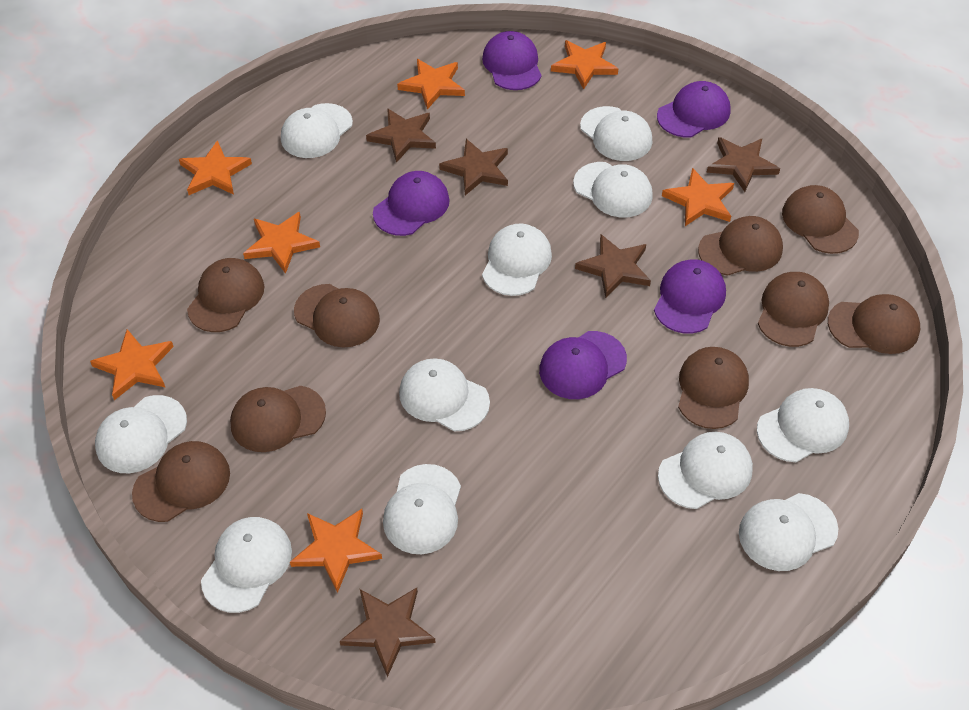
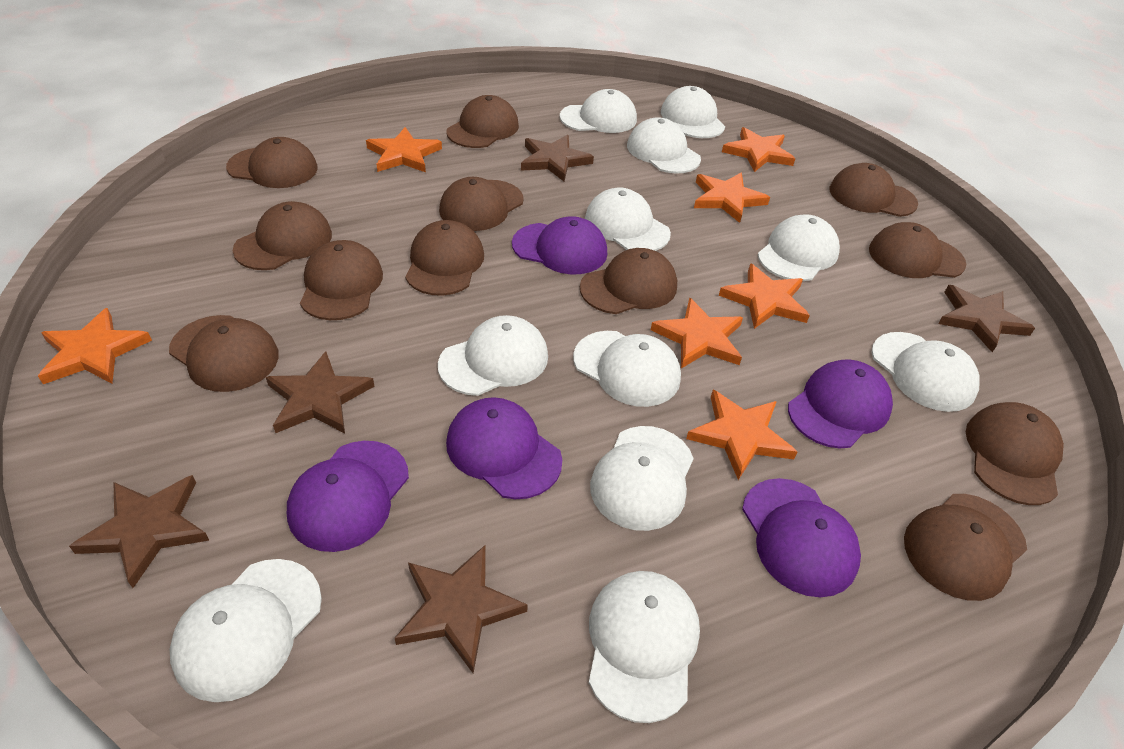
brown cap: 9 -> 12

